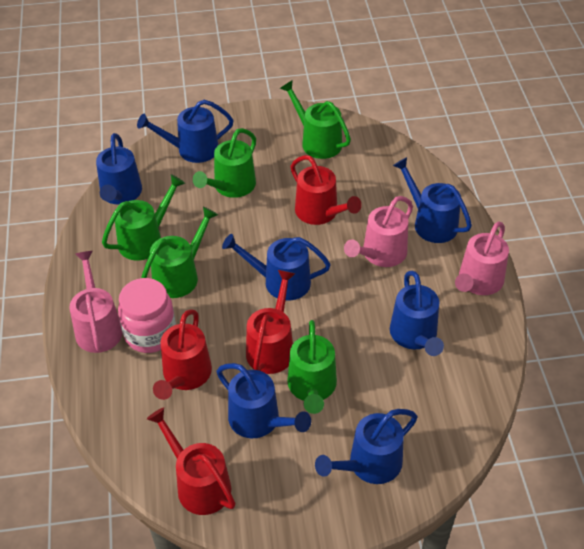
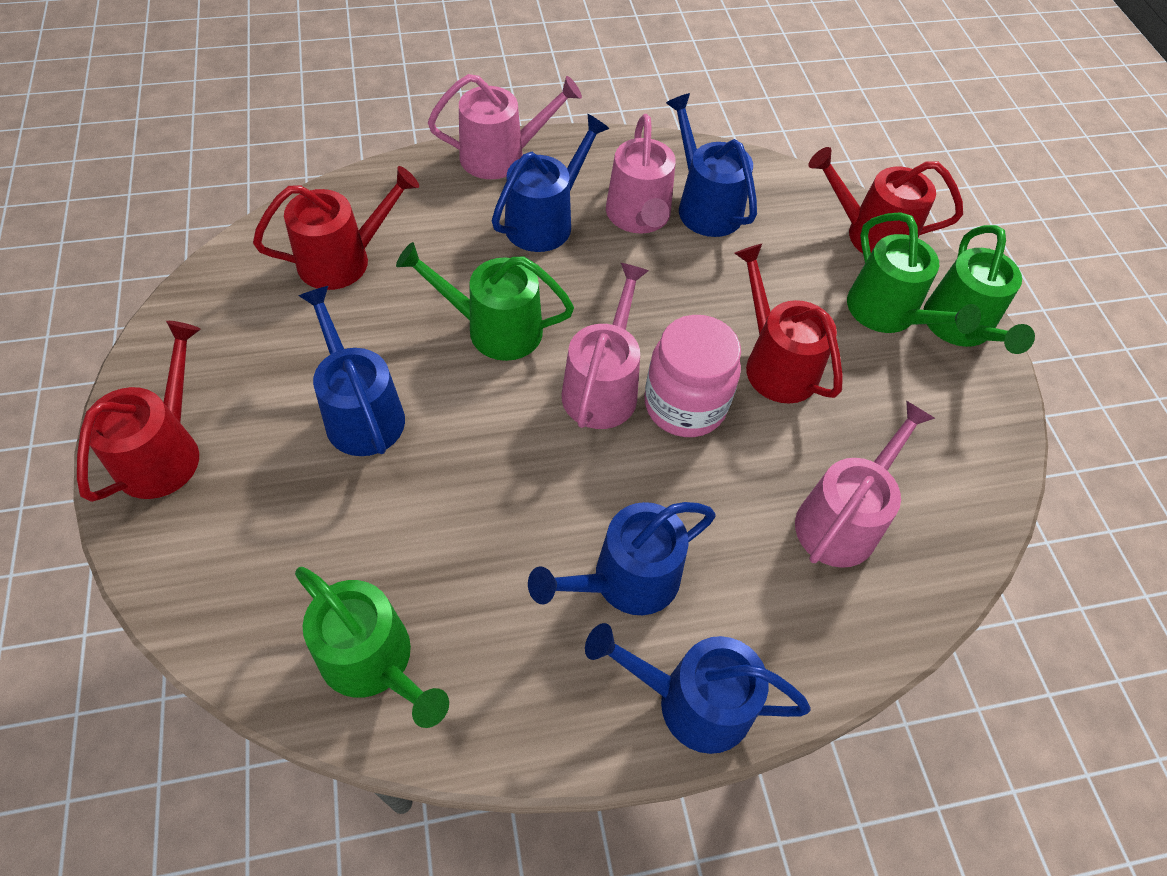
blue watering can: 7 -> 5
green watering can: 5 -> 4
pink watering can: 3 -> 4

